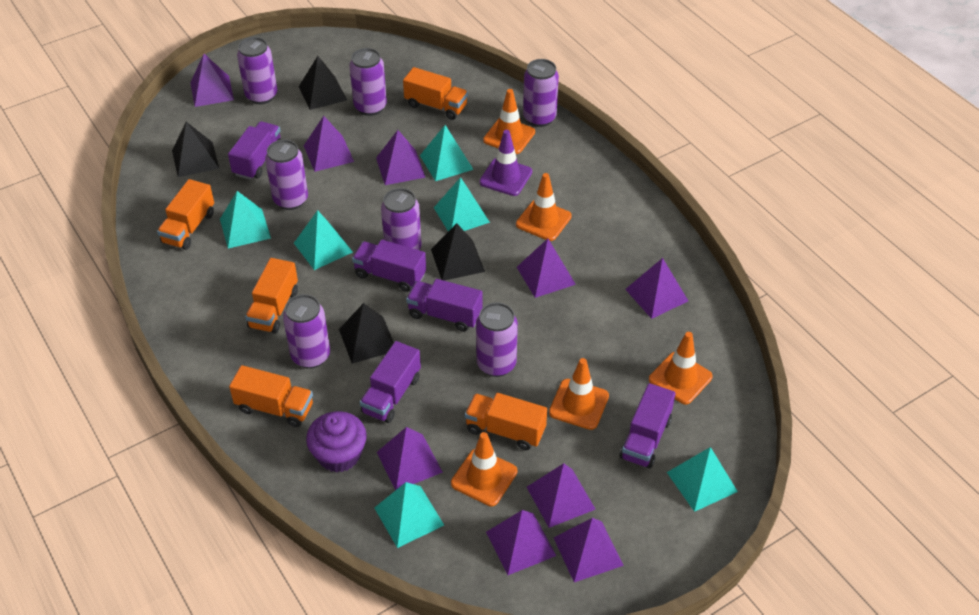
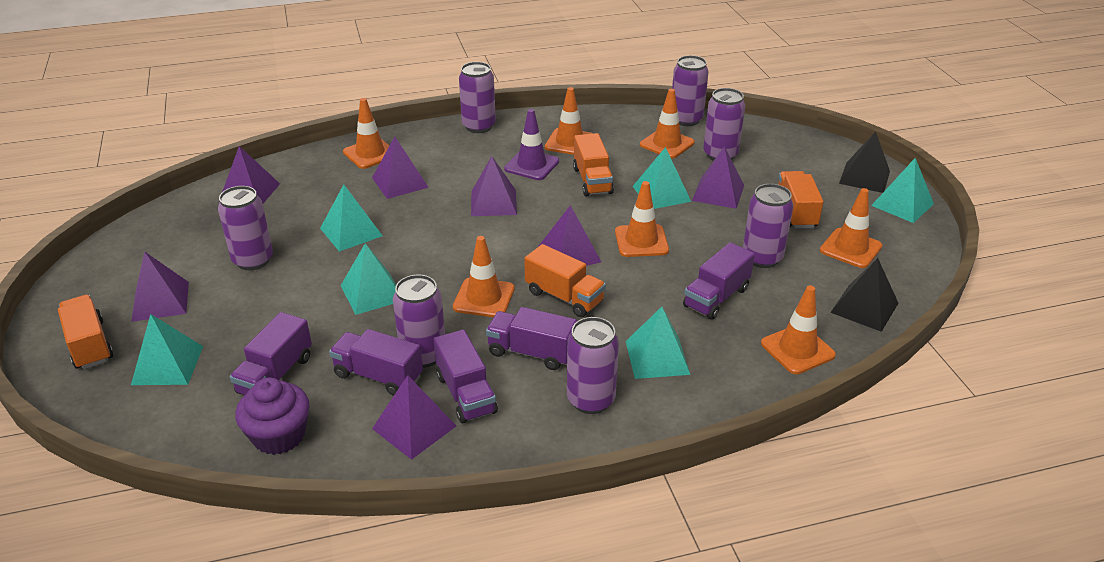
black pyramid: 4 -> 2
orange traffic cone: 5 -> 7
orange truck: 5 -> 4
purple pyramid: 9 -> 7

